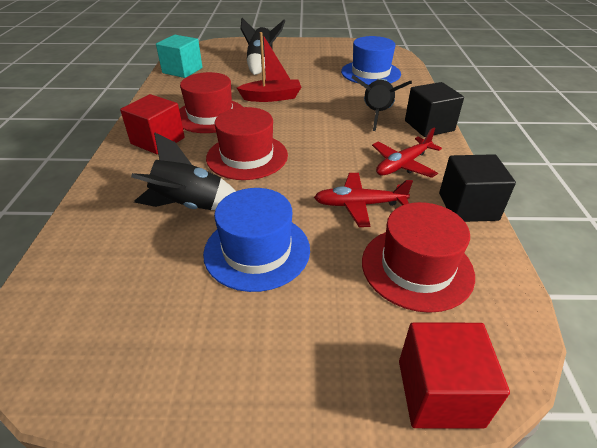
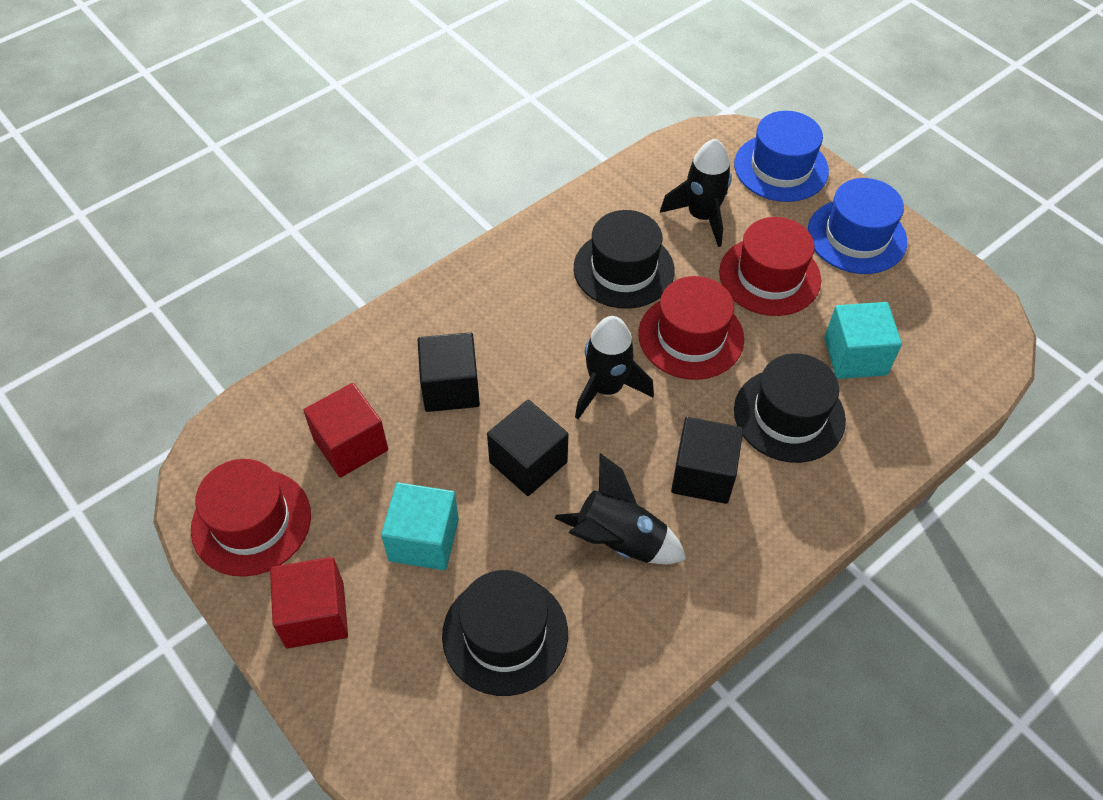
black cube: 2 -> 3
black hat: 0 -> 3
red boat: 1 -> 0
red plane: 2 -> 0
turquoise cube: 1 -> 2

